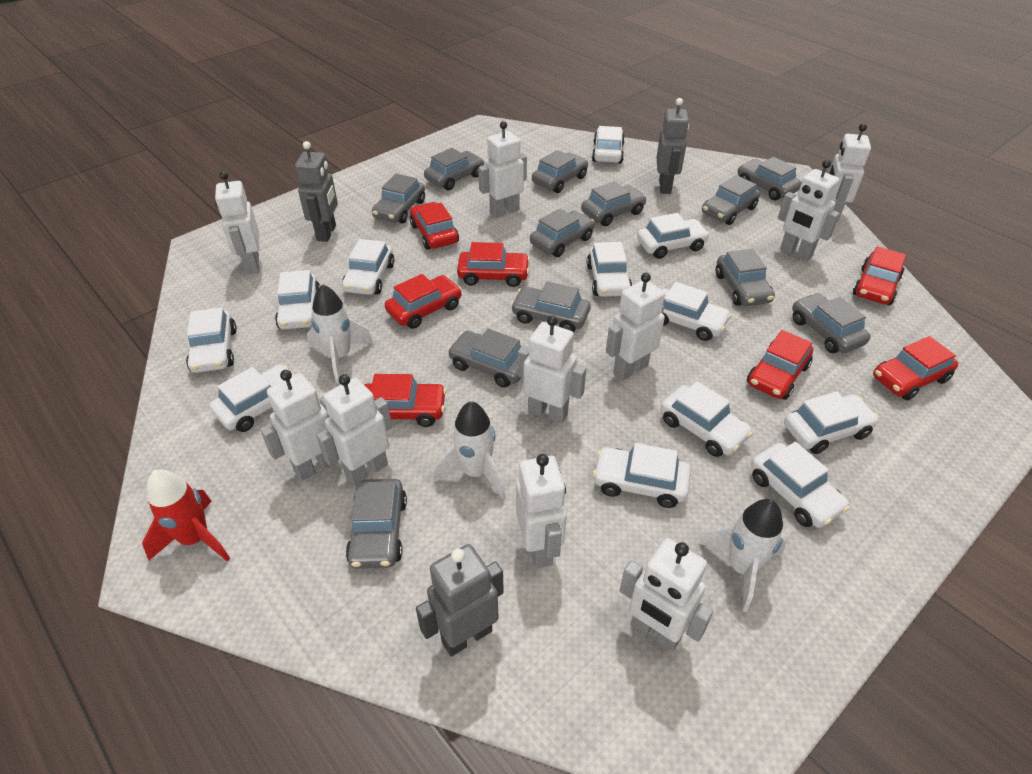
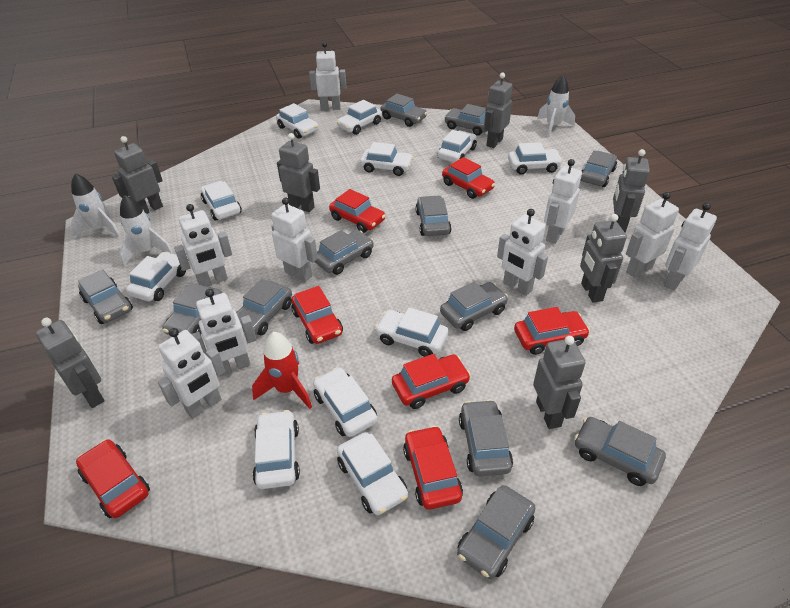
grey robot: 3 -> 7
white car: 12 -> 11
white robot: 10 -> 9

